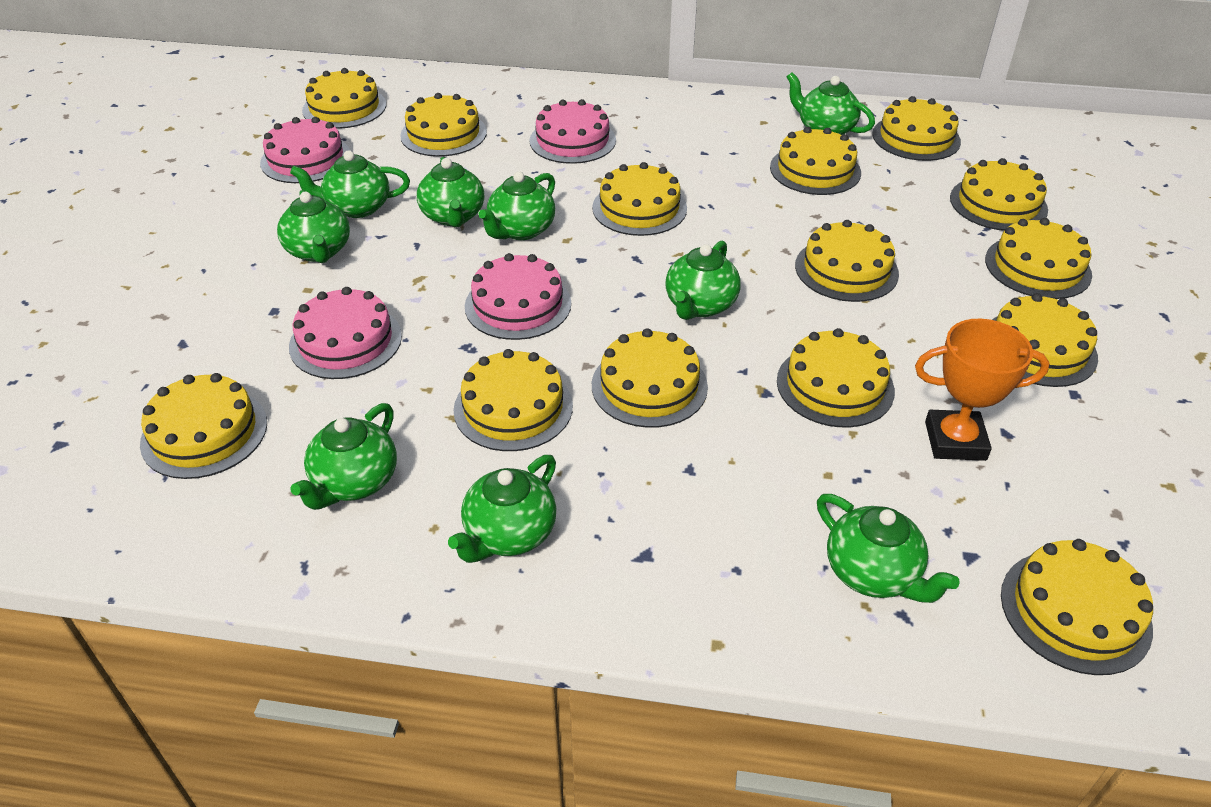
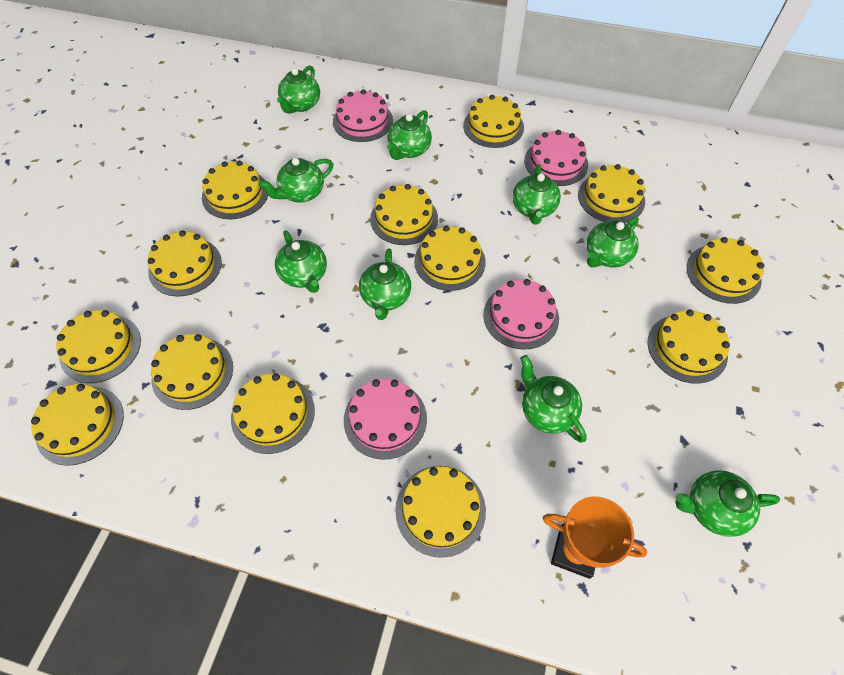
yellow cake: 14 -> 13

